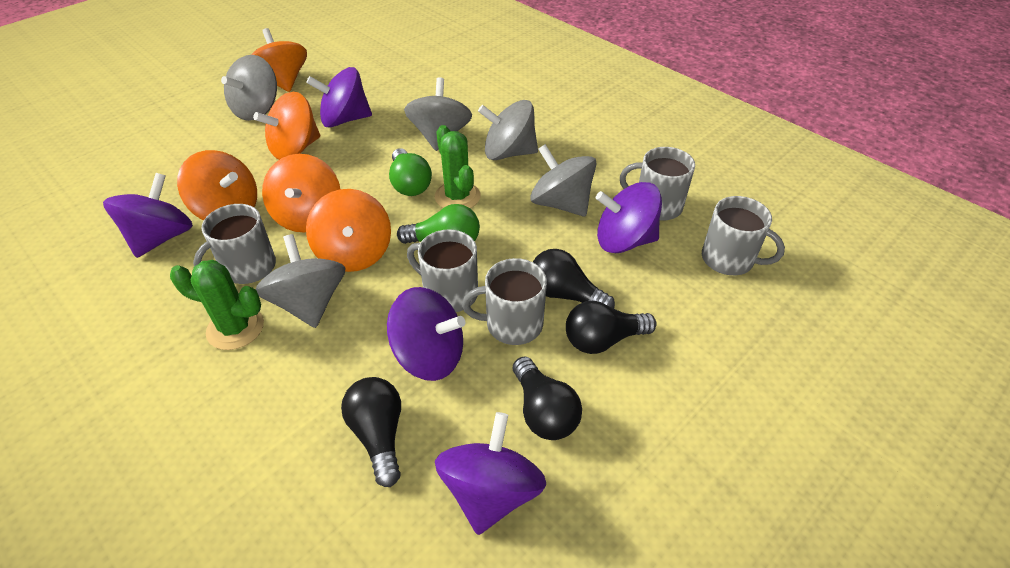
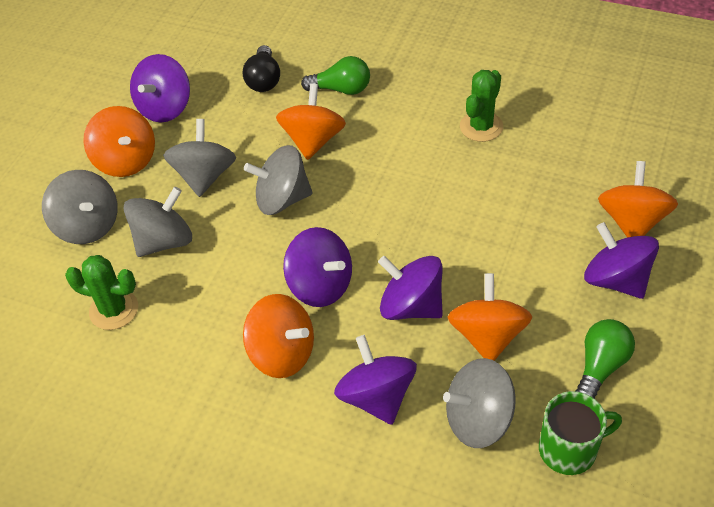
black light bulb: 4 -> 1
green mug: 0 -> 1
grey mug: 5 -> 0

